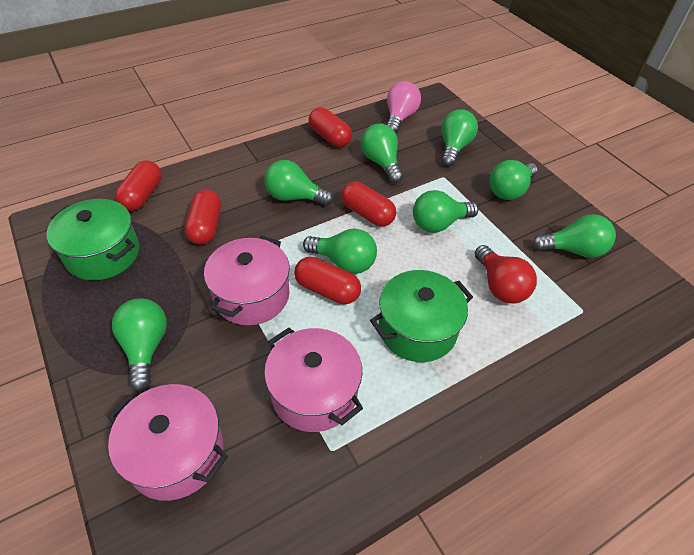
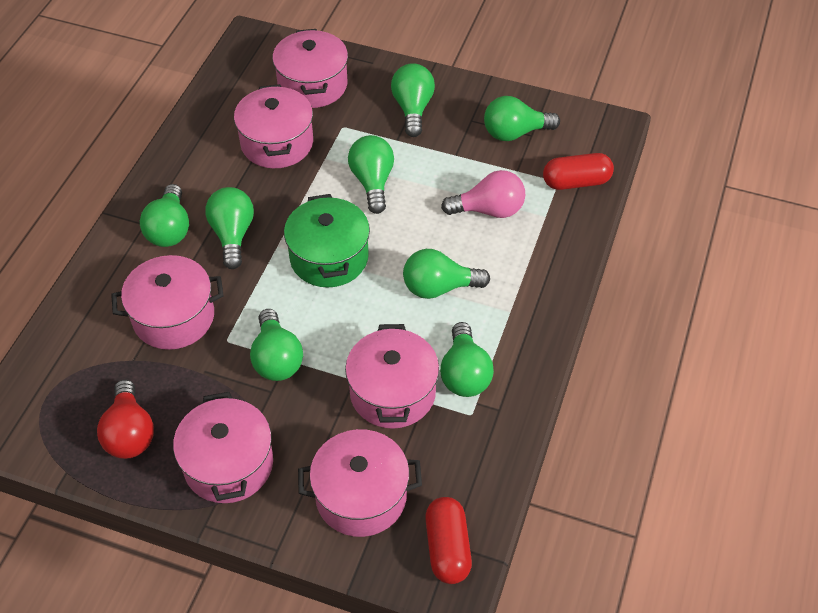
green pot: 2 -> 1
pink pot: 3 -> 6
red capsule: 5 -> 2

